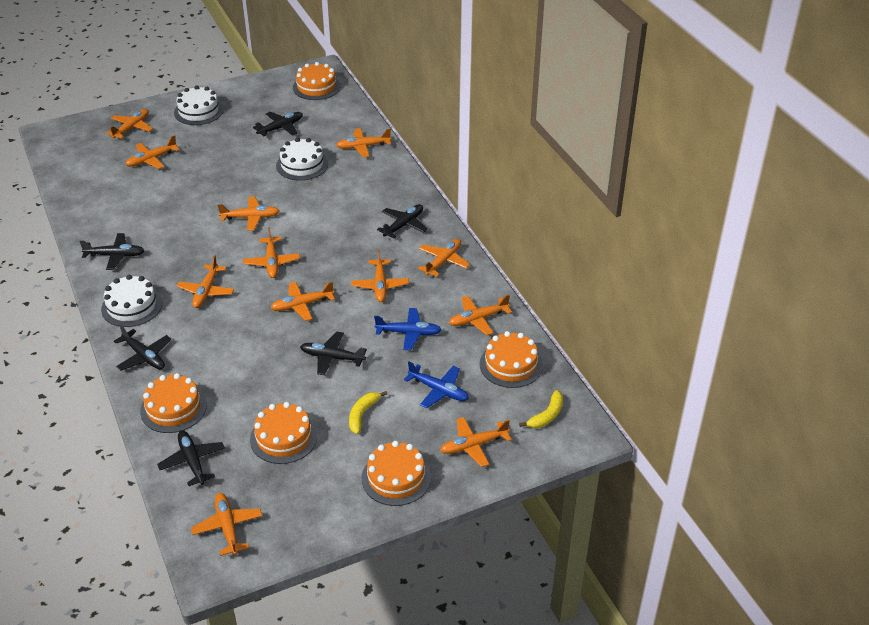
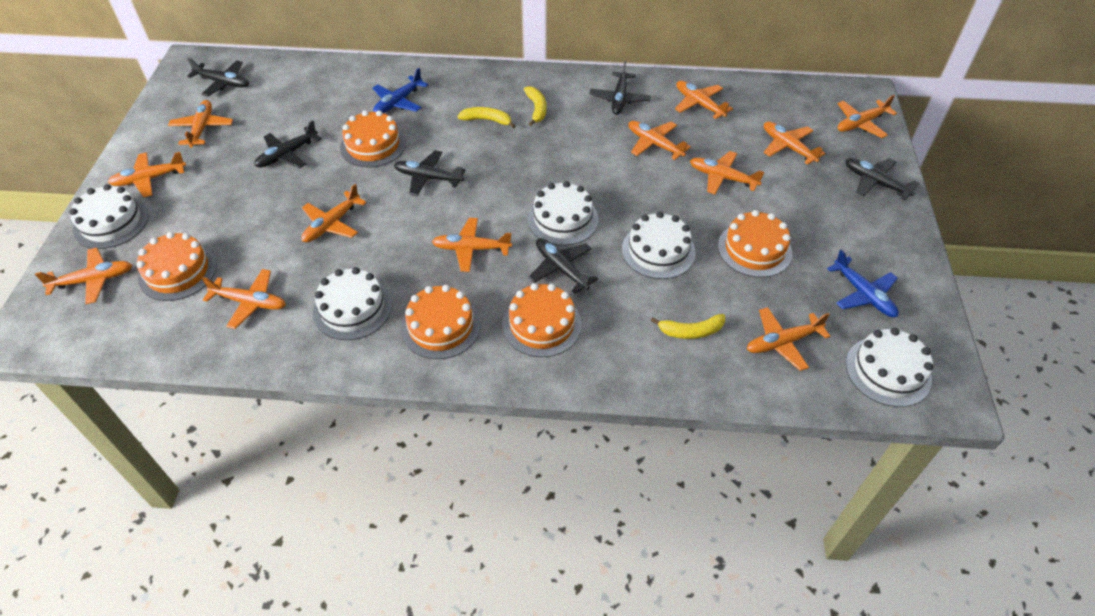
white cake: 3 -> 5
yellow banana: 2 -> 3

